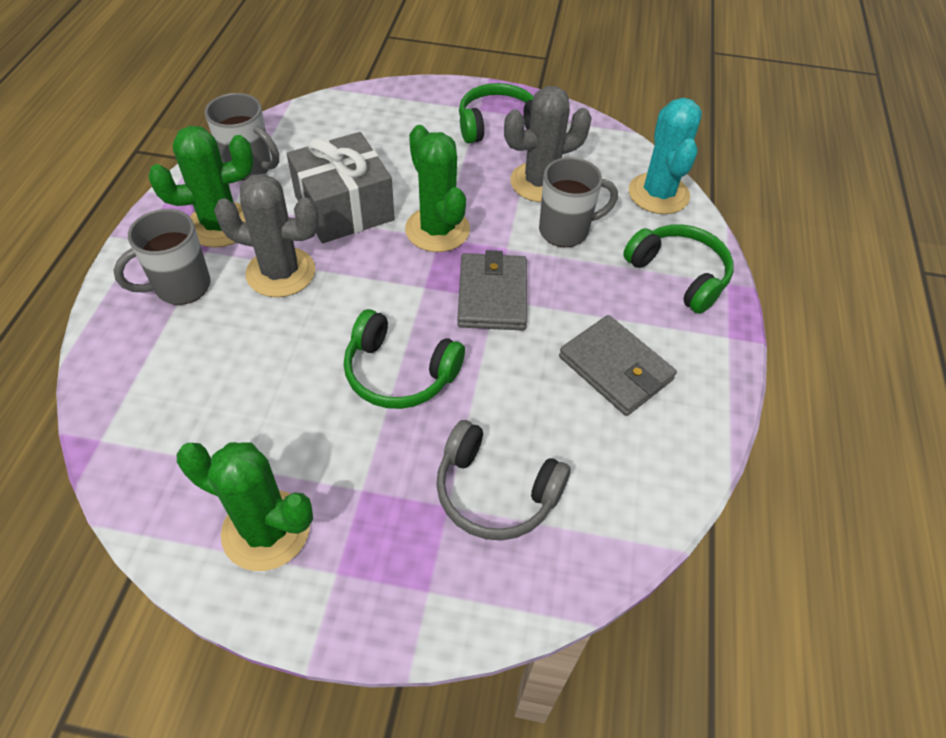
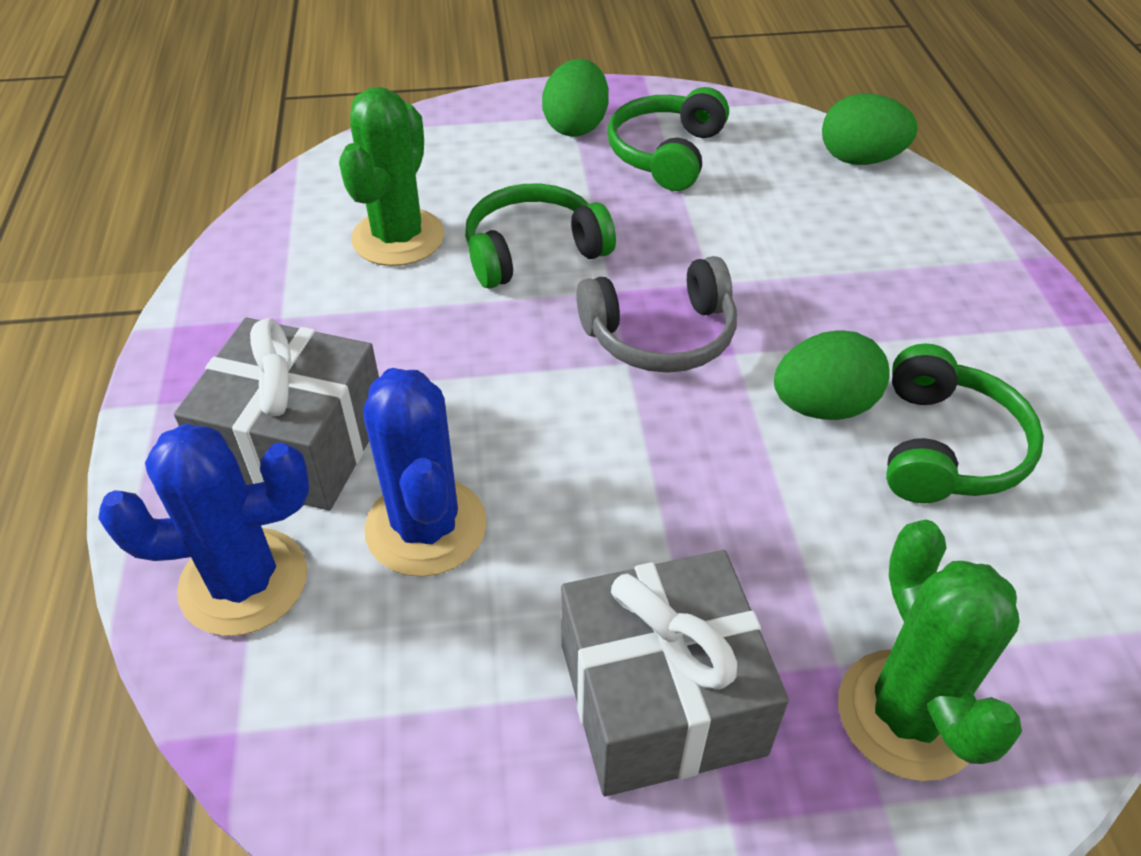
blue cactus: 0 -> 2
green cactus: 3 -> 2
green egg: 0 -> 3
grey cactus: 2 -> 0
grey gift: 1 -> 2
grey mug: 3 -> 0
grey wallet: 2 -> 0
turquoise cactus: 1 -> 0

